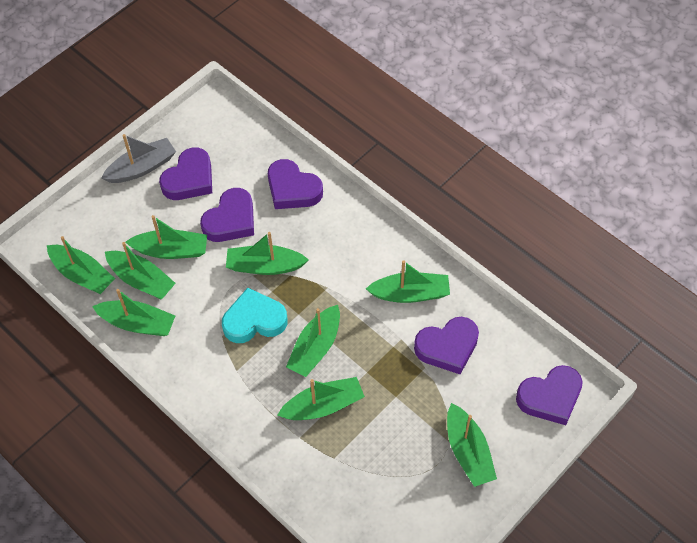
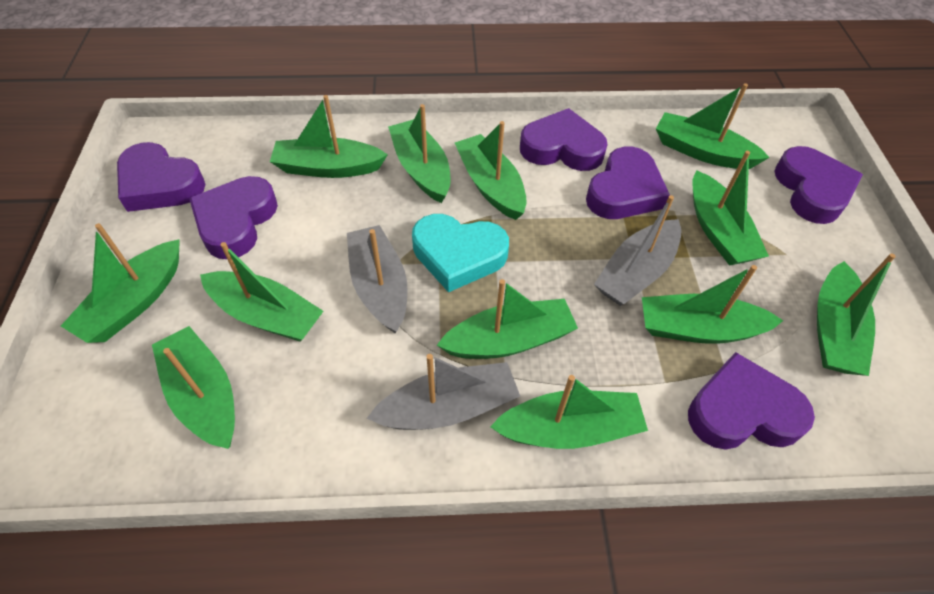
green boat: 9 -> 12
grey boat: 1 -> 3
purple heart: 5 -> 6

